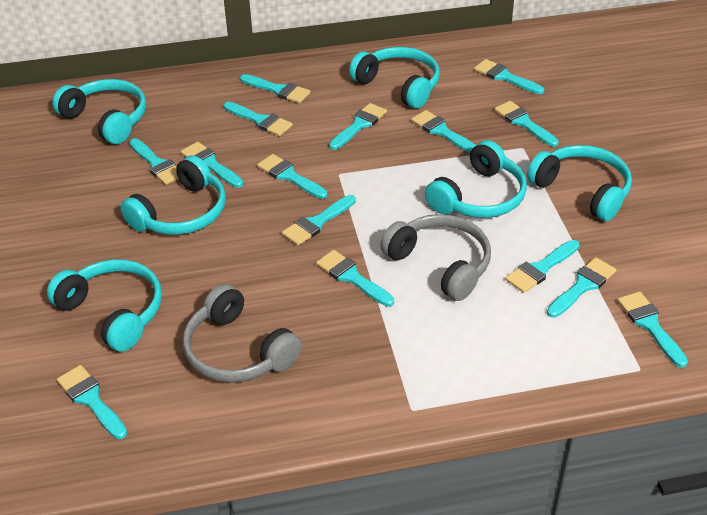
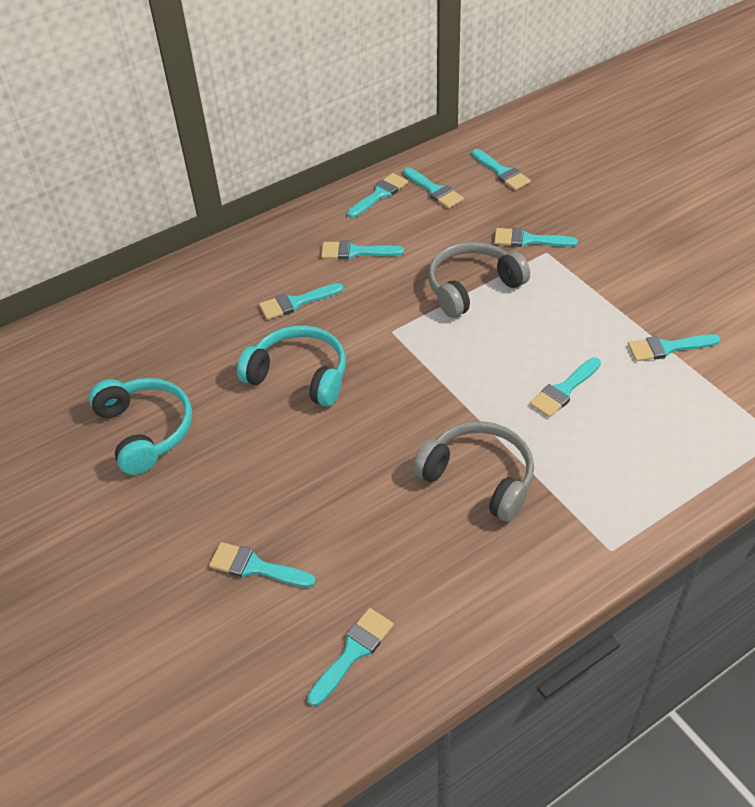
turquoise brush: 15 -> 10
turquoise headphones: 6 -> 2

